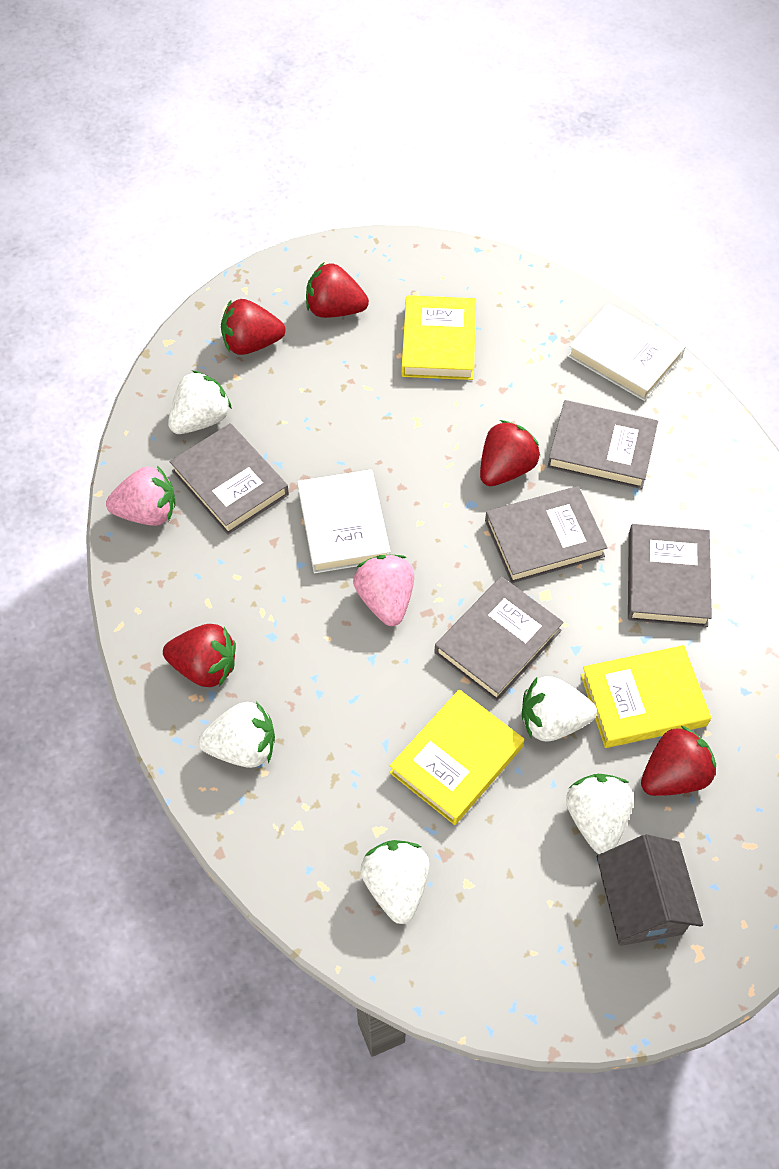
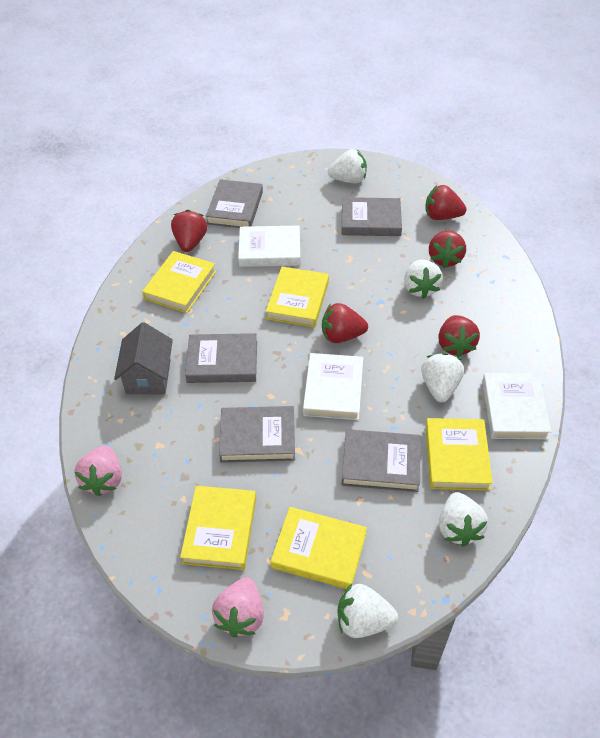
white book: 2 -> 3
yellow book: 3 -> 5

